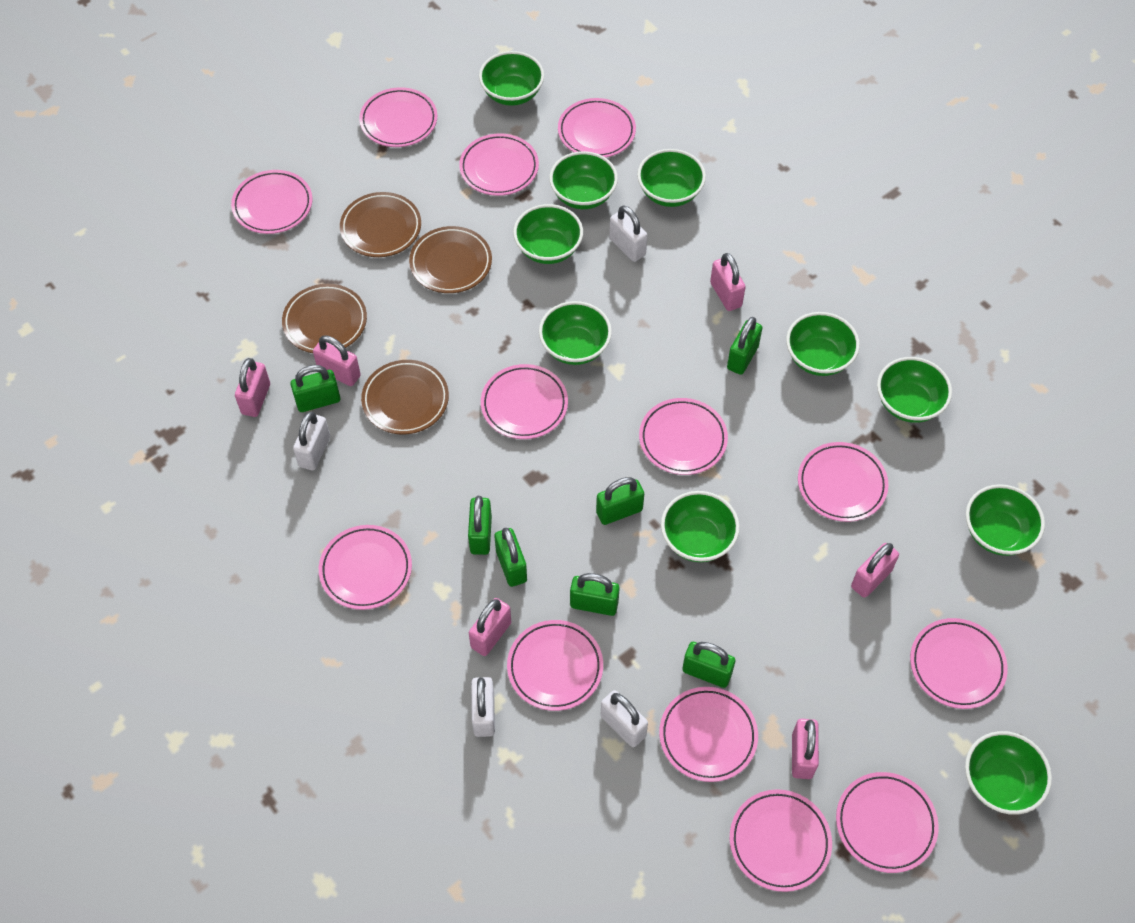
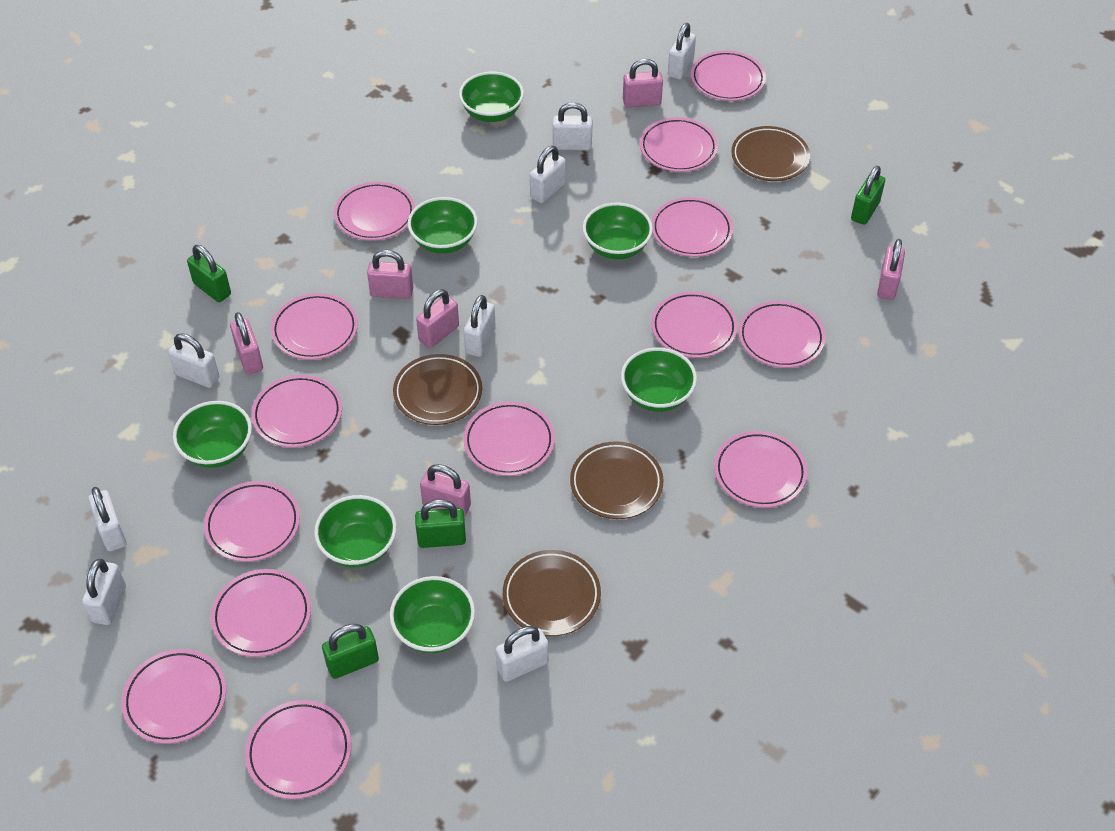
green bowl: 10 -> 7
green padlock: 7 -> 4
pink plate: 13 -> 14
white padlock: 4 -> 8

